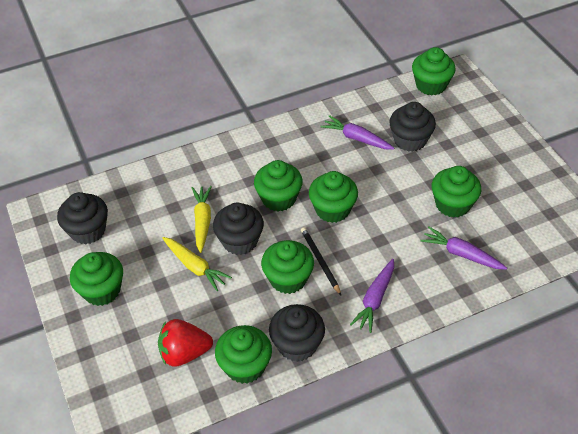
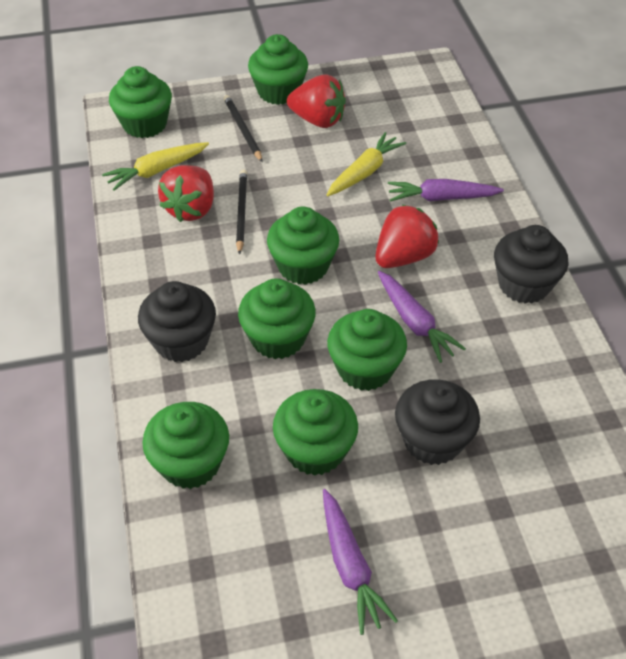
black cupcake: 4 -> 3
black pencil: 1 -> 2
red strawberry: 1 -> 3

